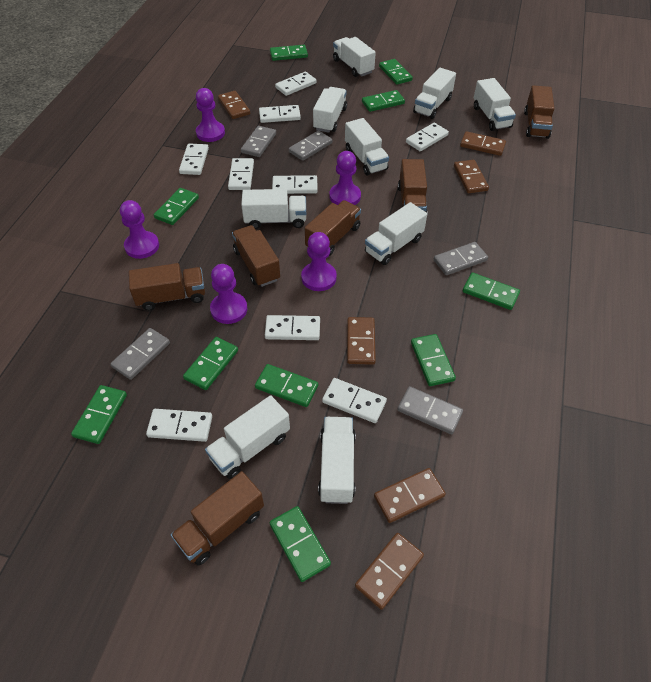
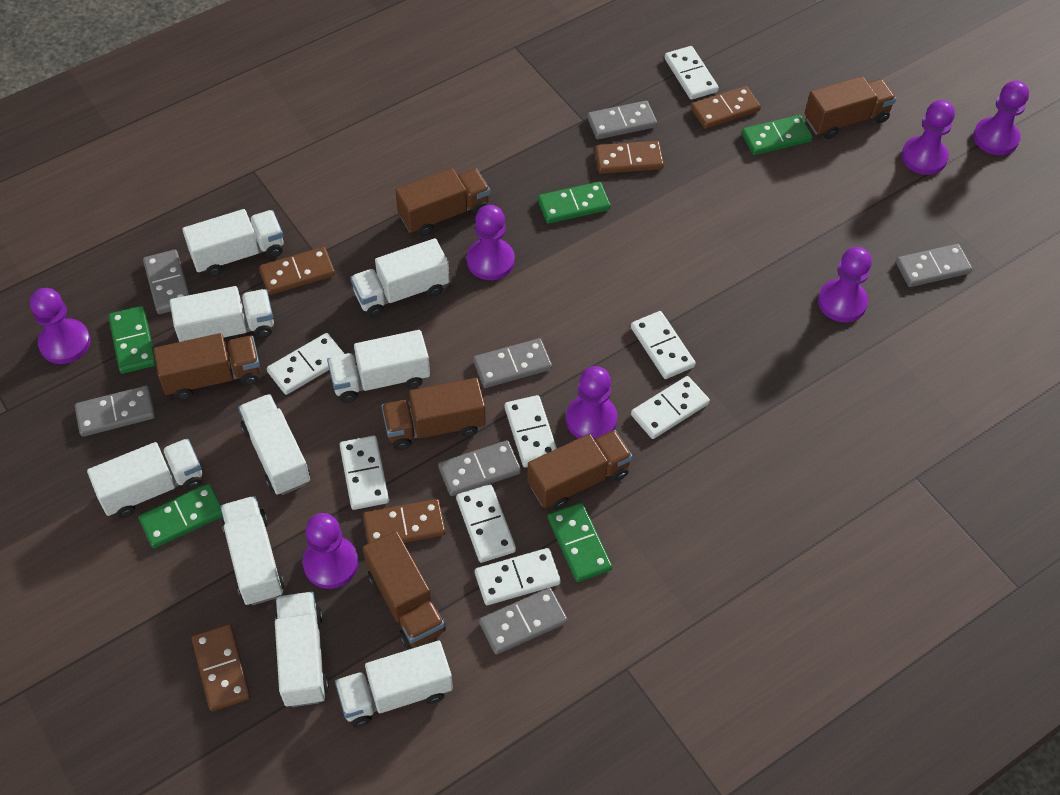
brown domino: 6 -> 5
green domino: 10 -> 5
grey domino: 5 -> 7
purple pawn: 5 -> 7
white domino: 9 -> 8

